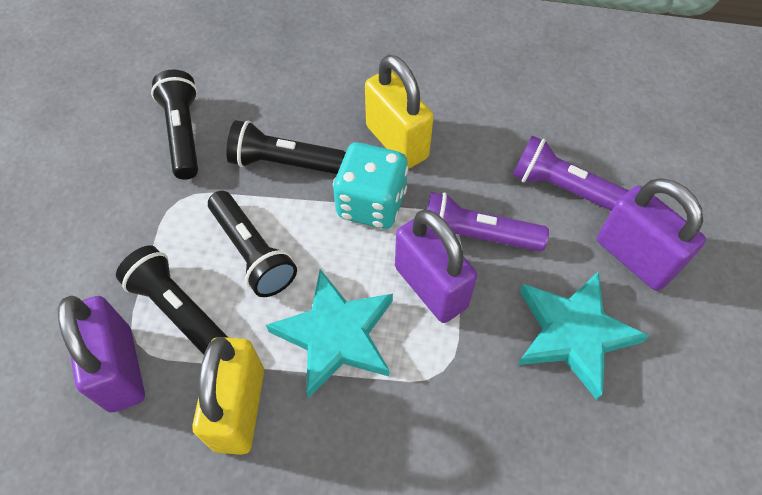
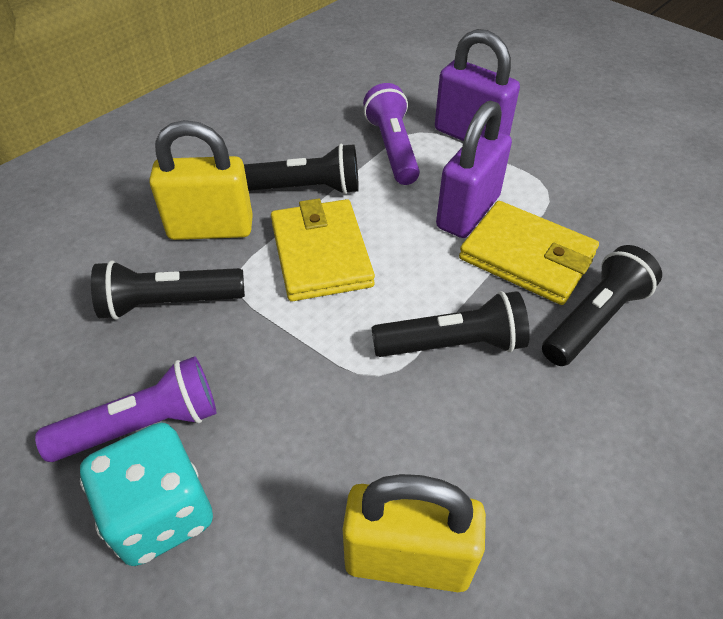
purple padlock: 3 -> 2
turquoise star: 2 -> 0
yellow wallet: 0 -> 2

